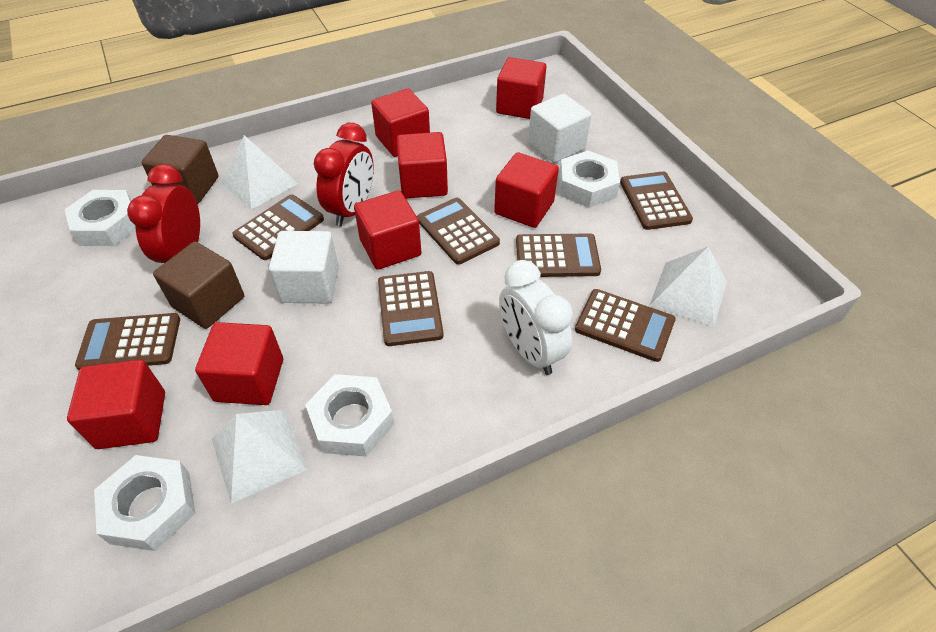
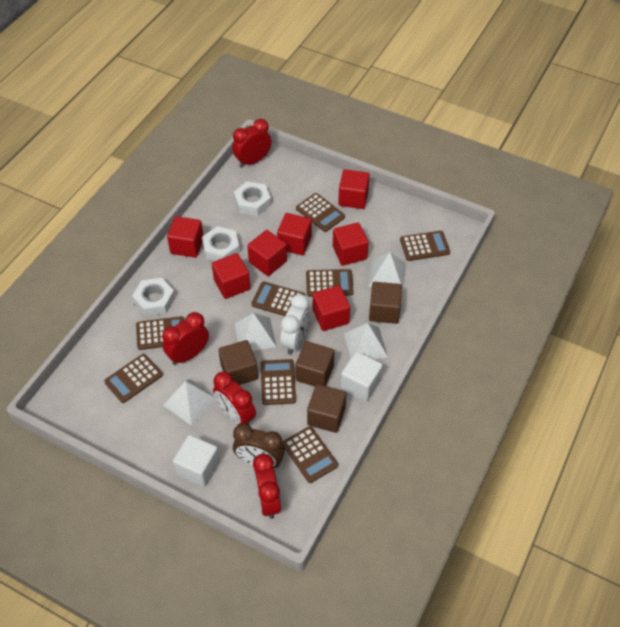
brown calculator: 7 -> 8
brown clock: 0 -> 1
brown cube: 2 -> 4
red clock: 2 -> 4
white nut: 4 -> 3
white pyramid: 3 -> 4

